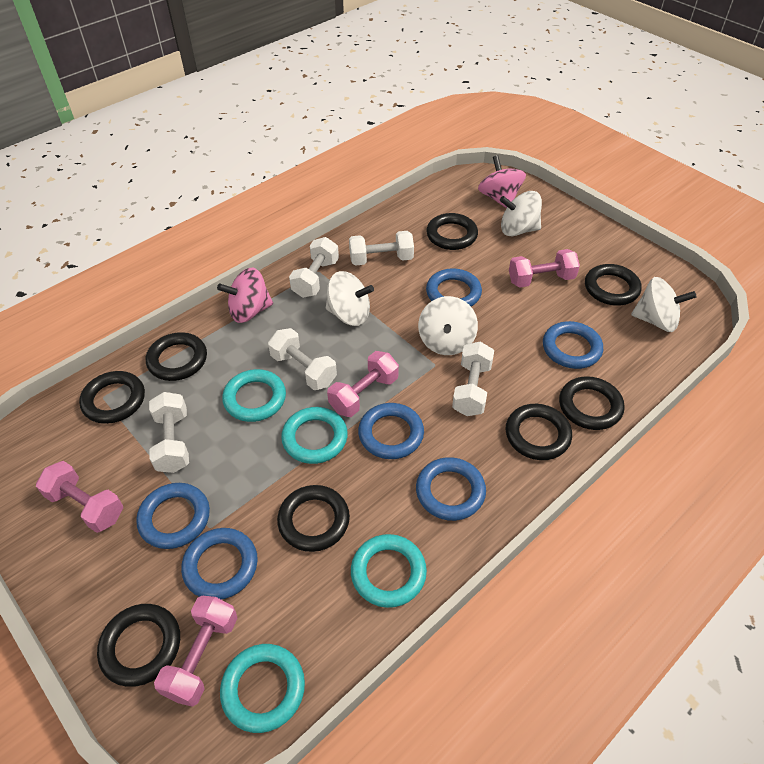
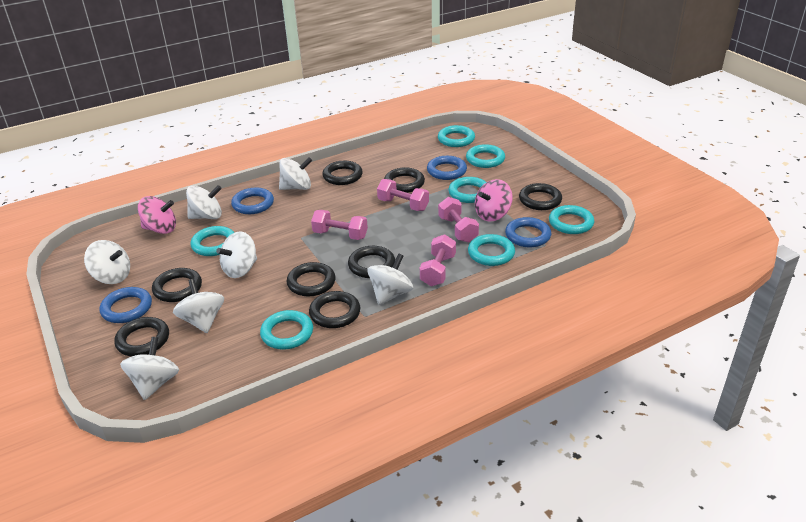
blue ring: 6 -> 4
turquoise ring: 4 -> 7
white dumbbell: 5 -> 0
white spinning top: 4 -> 7

